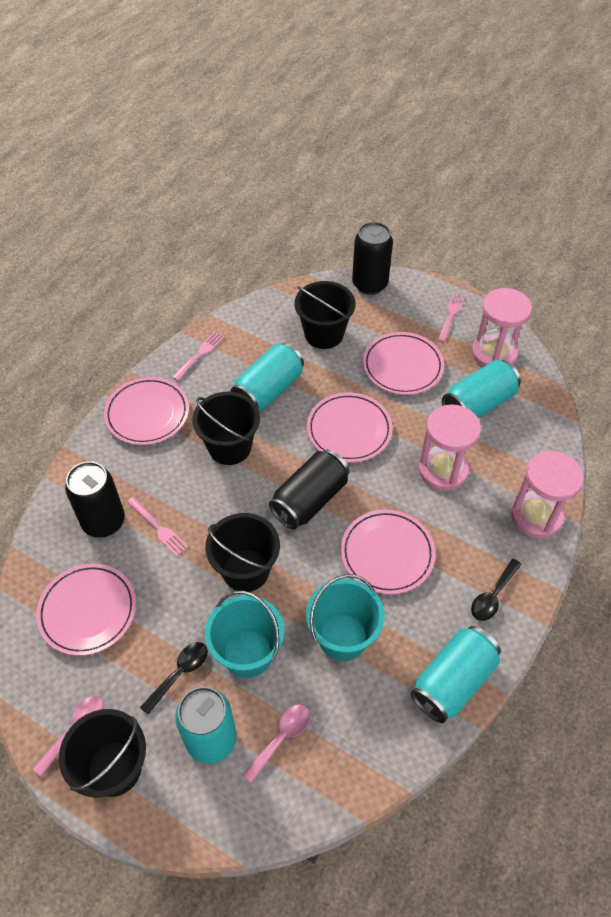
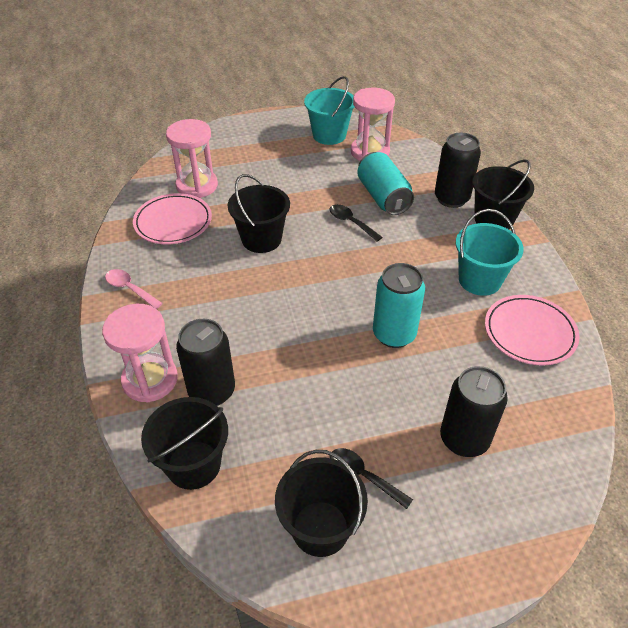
pink fork: 3 -> 0
pink plate: 5 -> 2
pink spoon: 2 -> 1
turquoise can: 4 -> 2

